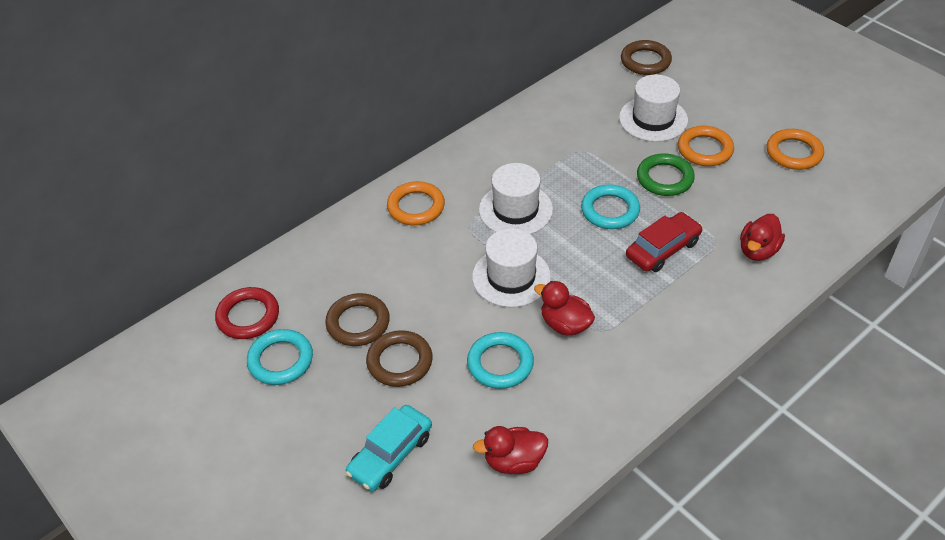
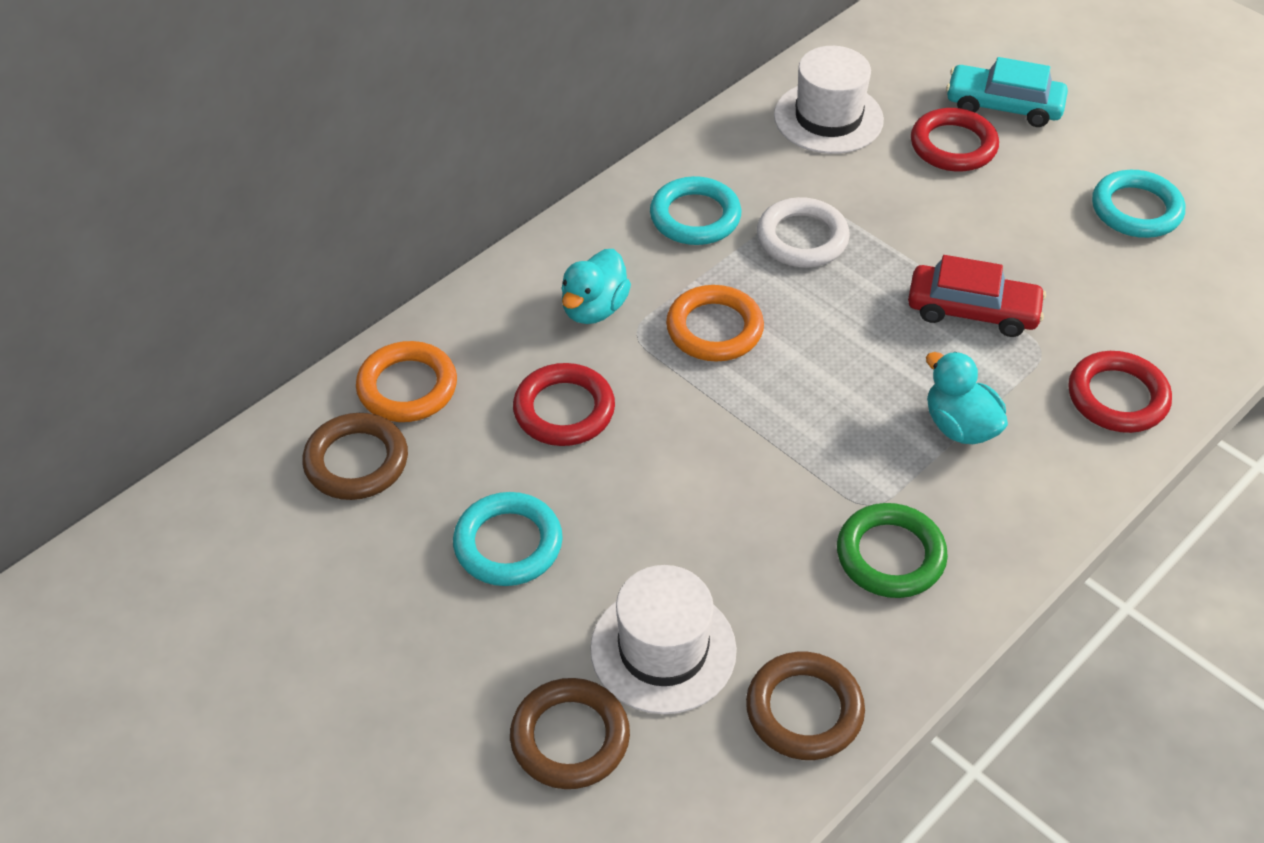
orange ring: 3 -> 2
red duck: 3 -> 0
red ring: 1 -> 3
turquoise duck: 0 -> 2
white hat: 3 -> 2
white ring: 0 -> 1

